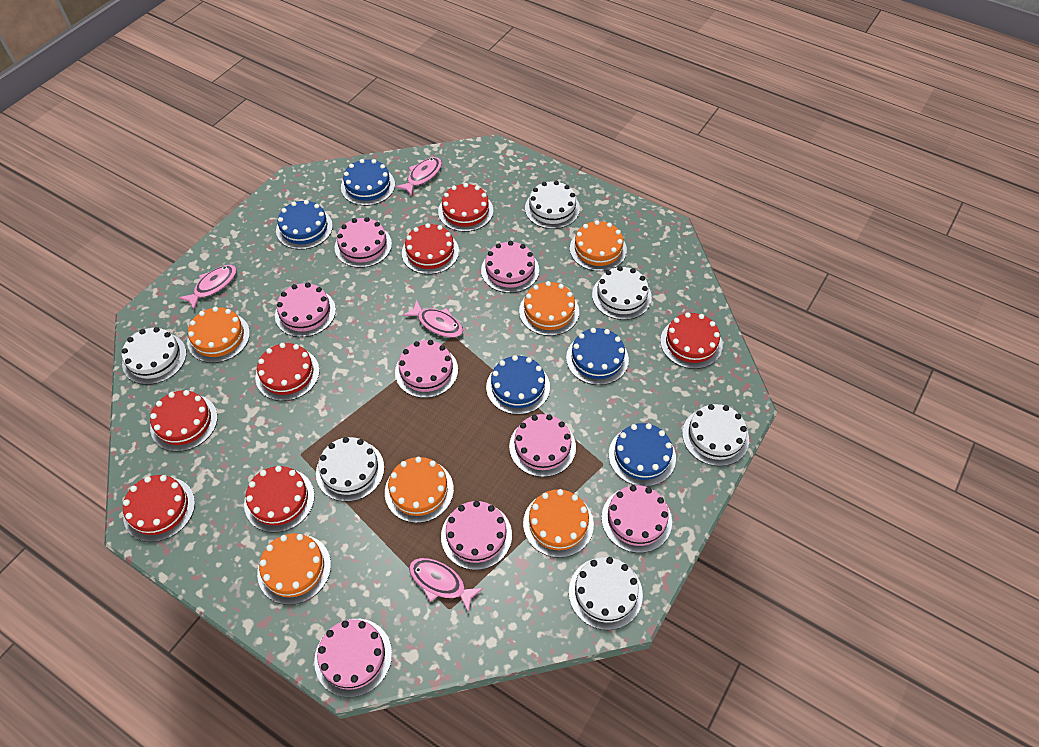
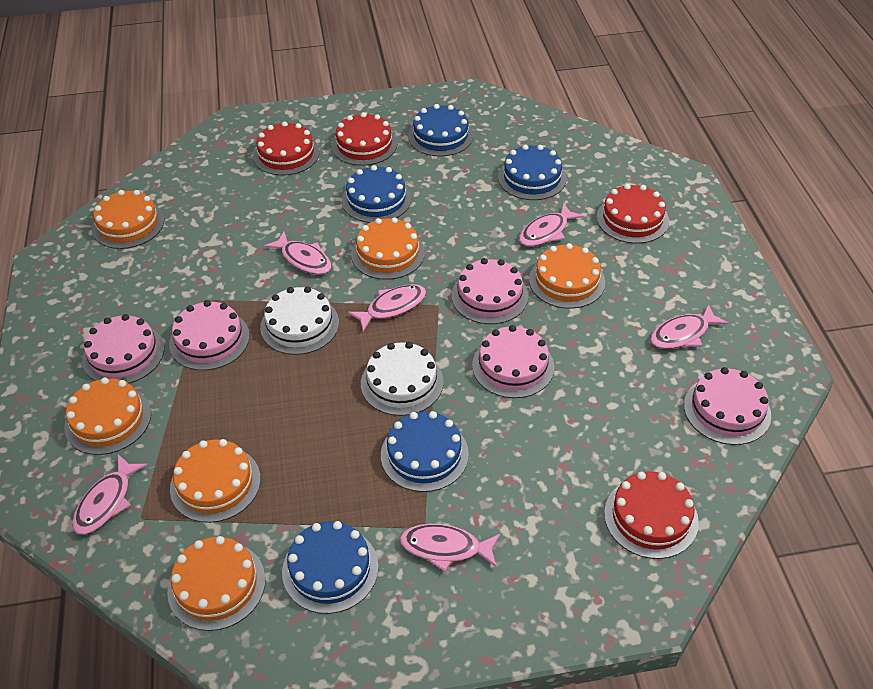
pink cake: 8 -> 5
pink fish: 4 -> 6
red cake: 7 -> 4
white cake: 6 -> 2

